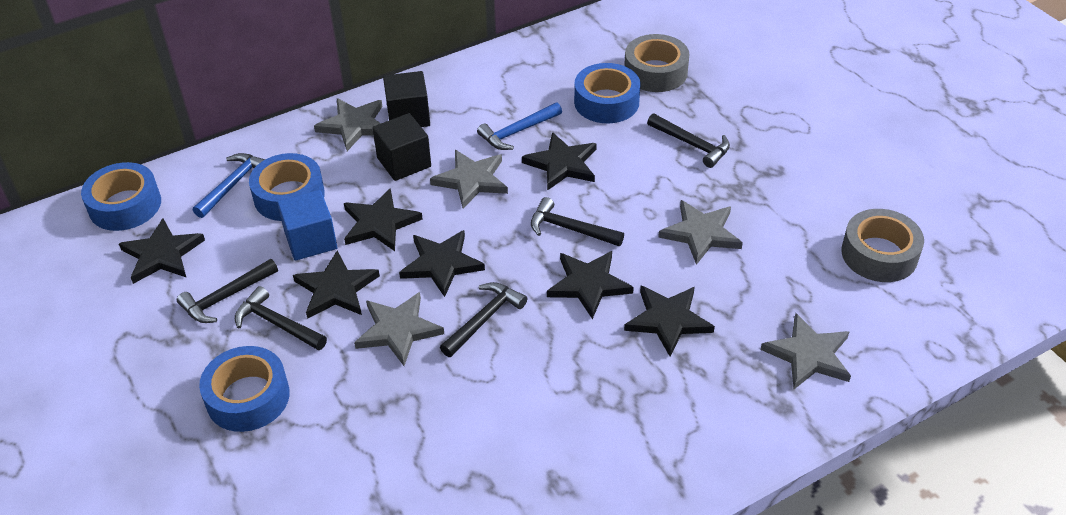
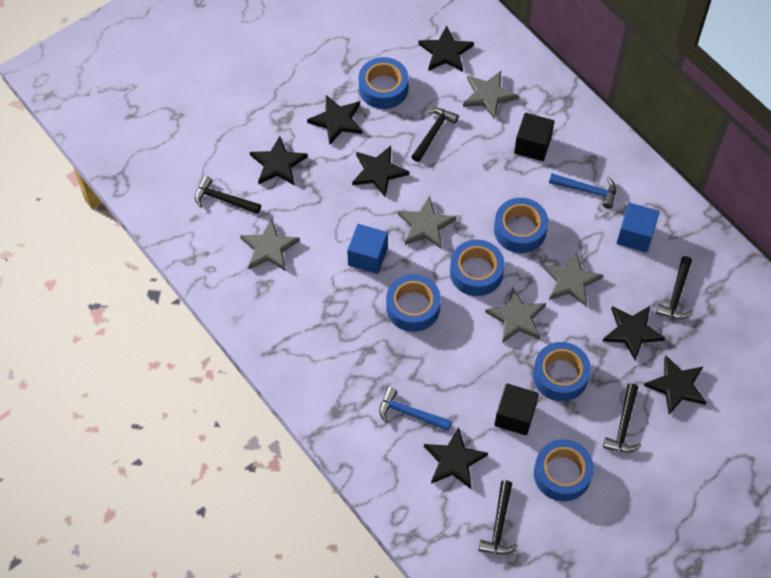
blue cube: 1 -> 2
blue tape: 4 -> 6
grey tape: 2 -> 0

